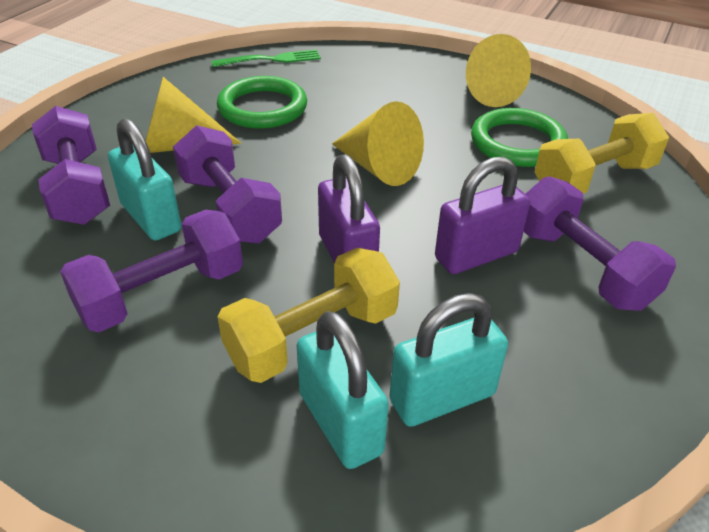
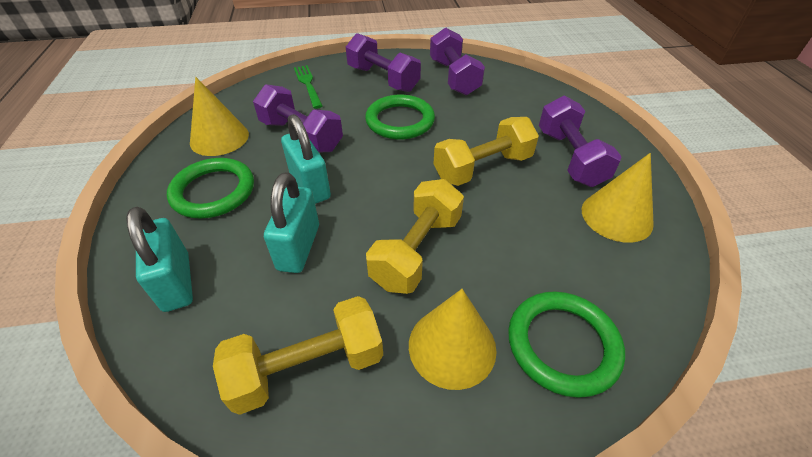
green ring: 2 -> 3
purple padlock: 2 -> 0
yellow dumbbell: 2 -> 3

